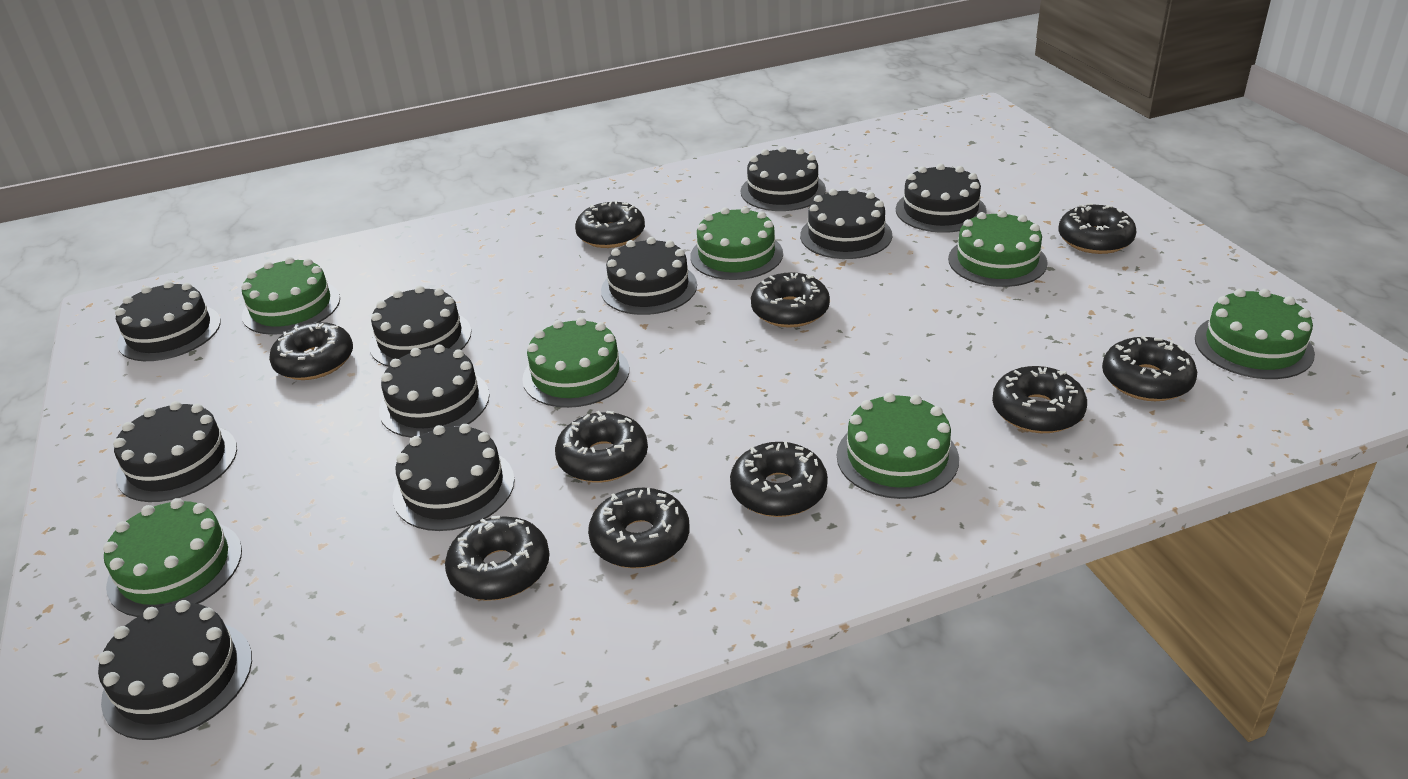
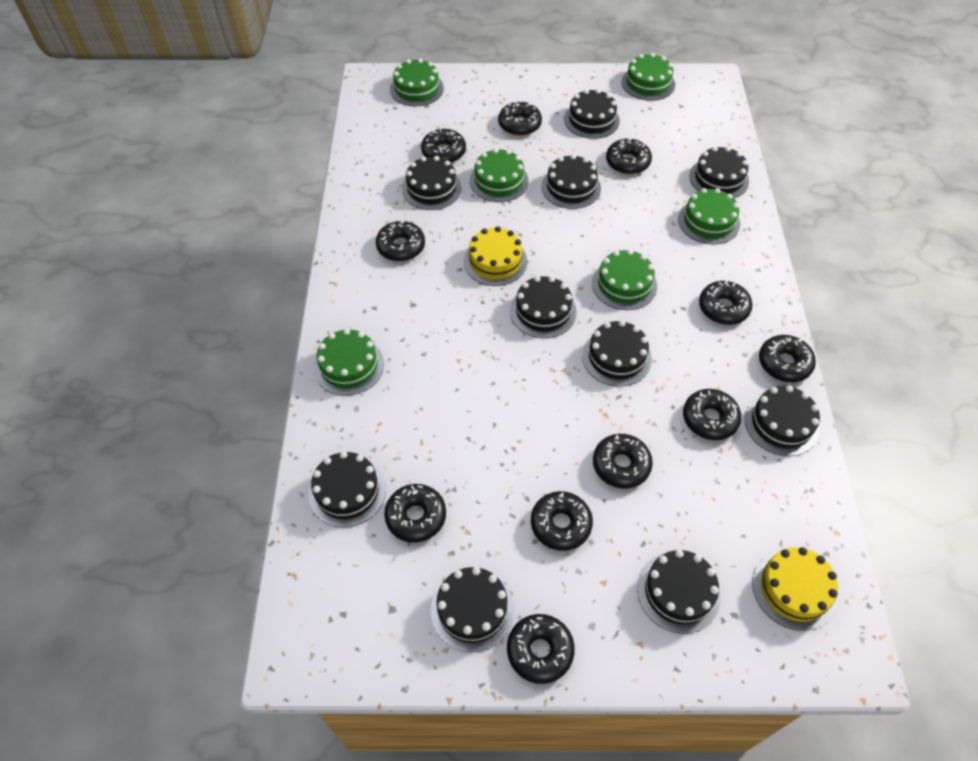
black donut: 10 -> 11
green cake: 7 -> 6
yellow cake: 0 -> 2

